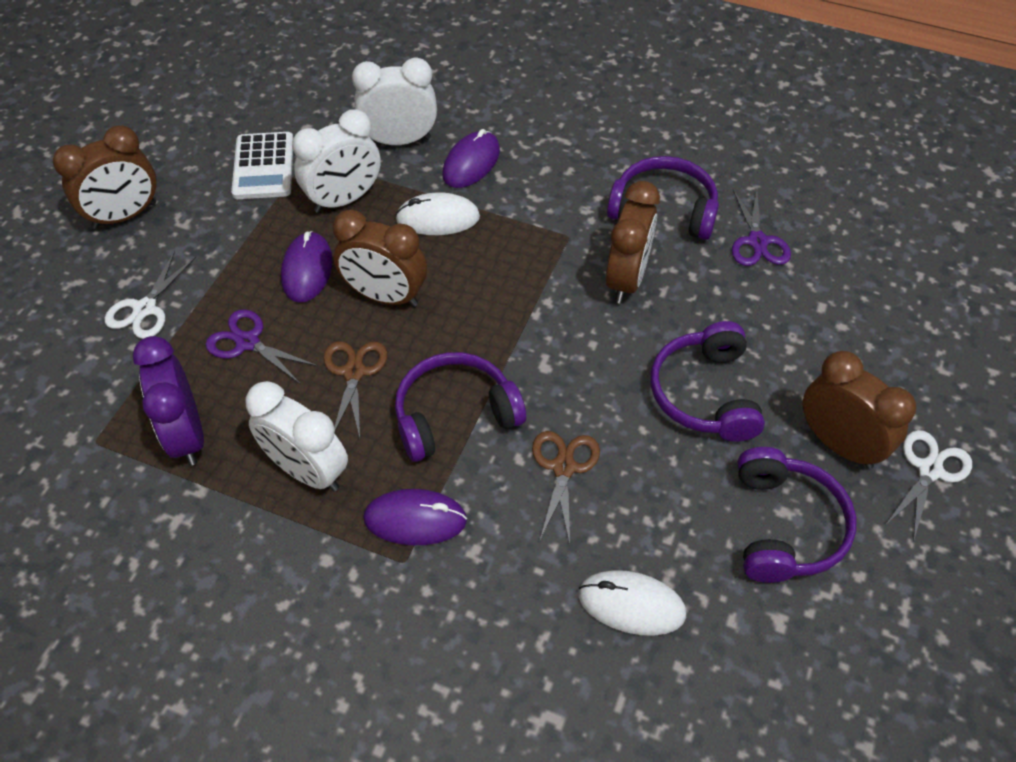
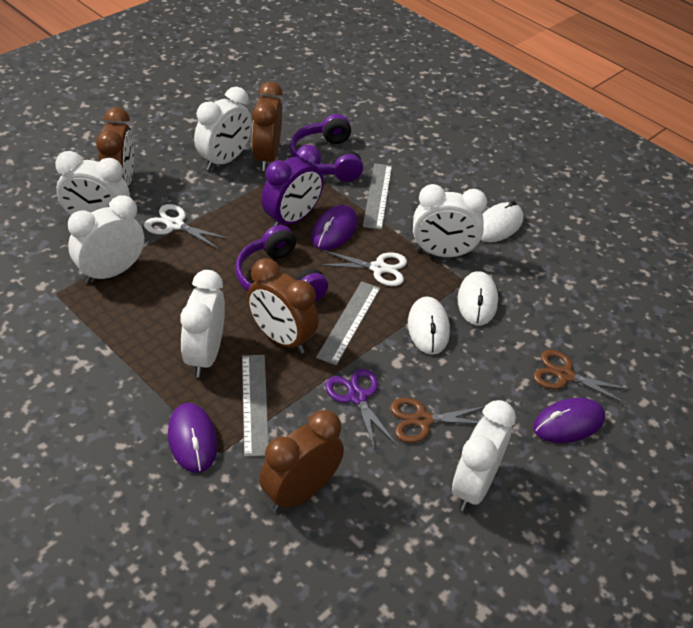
grey ruler: 0 -> 3
purple headphones: 4 -> 2
purple scissors: 2 -> 1
white calculator: 1 -> 0
white clock: 3 -> 6
white mouse: 2 -> 3

